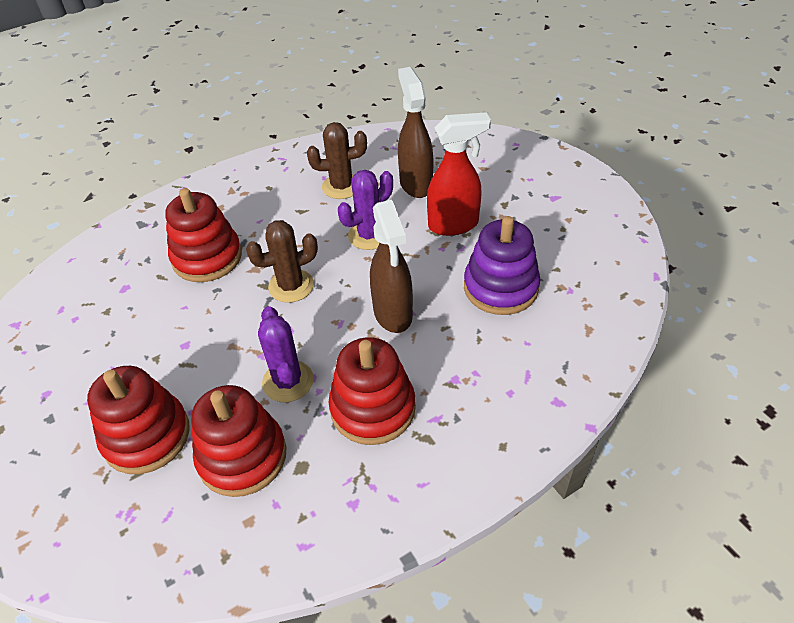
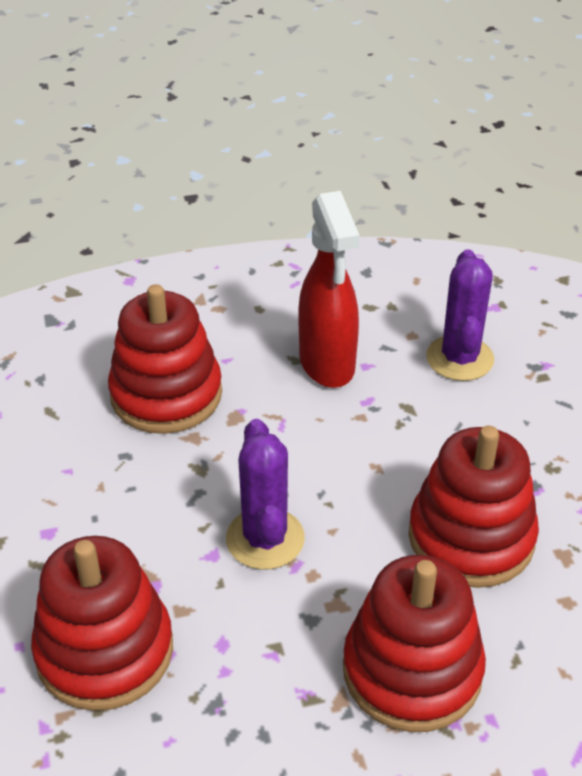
brown cactus: 2 -> 0
brown spray bottle: 2 -> 0
purple stacking toy: 1 -> 0

